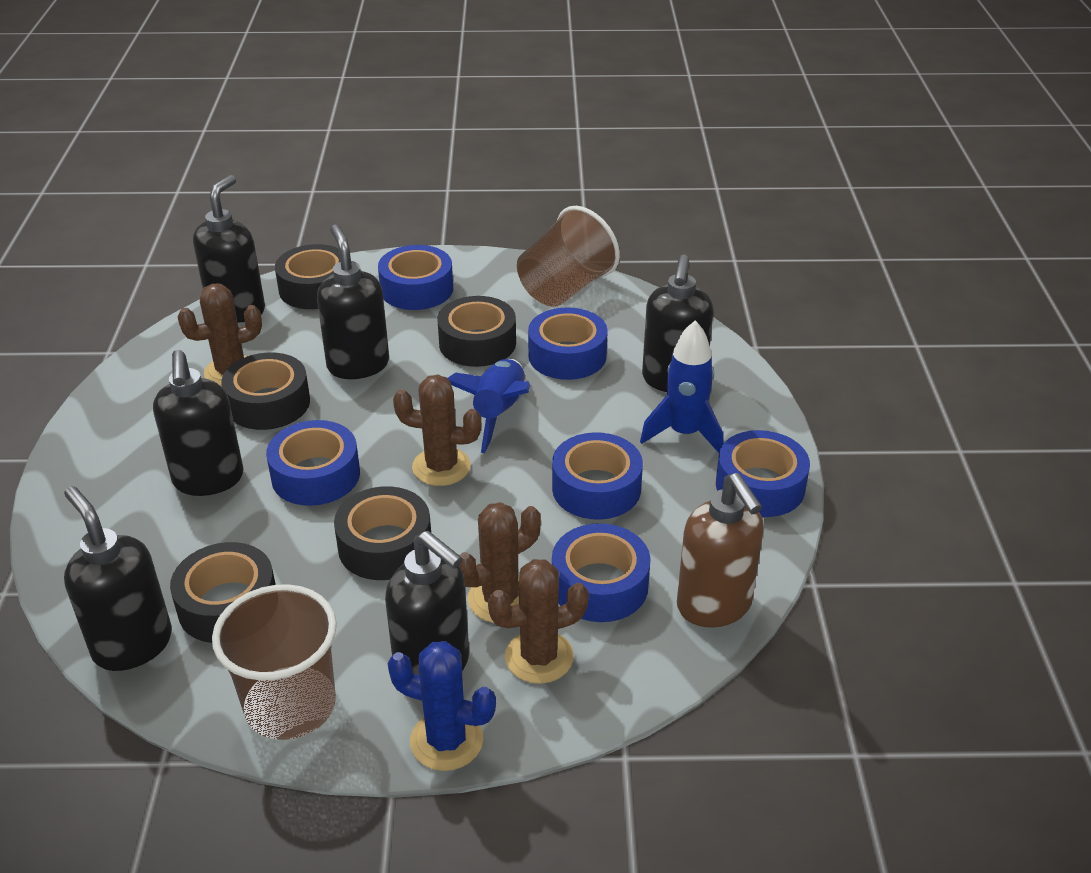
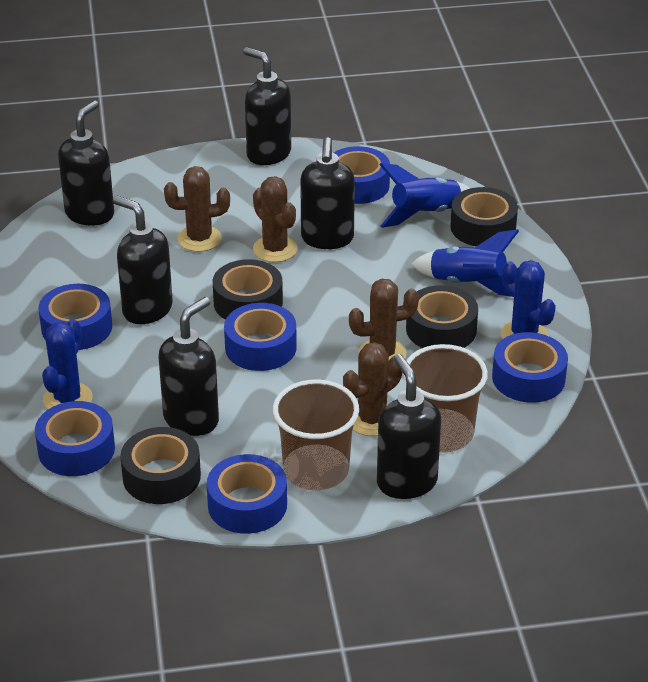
black tape: 5 -> 4
blue cactus: 1 -> 2
brown soap dispenser: 1 -> 0

